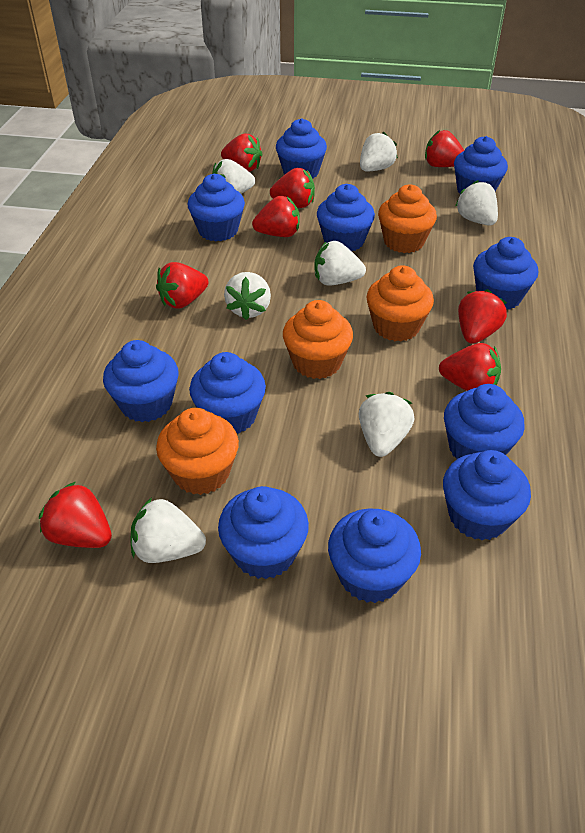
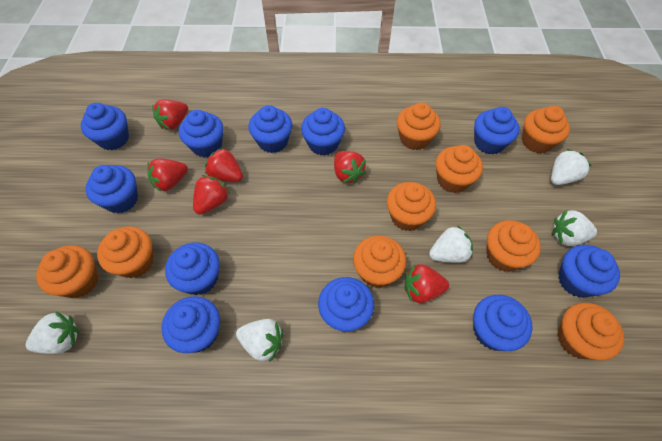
orange cupcake: 4 -> 9
red strawberry: 8 -> 6
white strawberry: 7 -> 5

